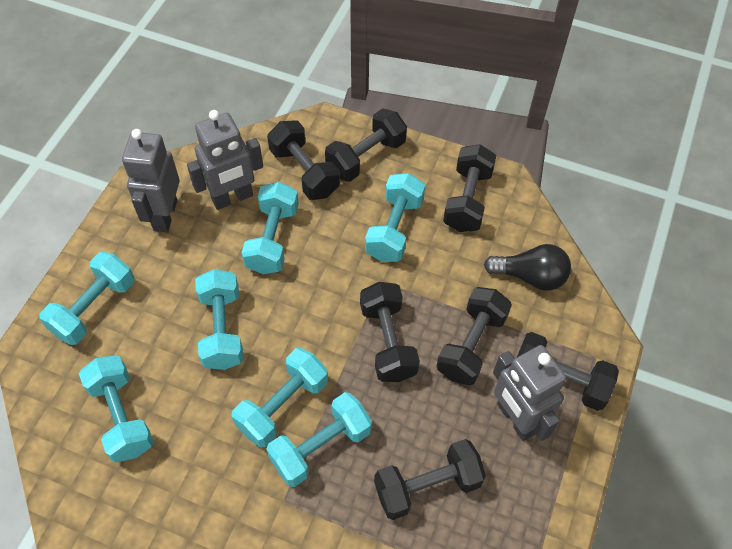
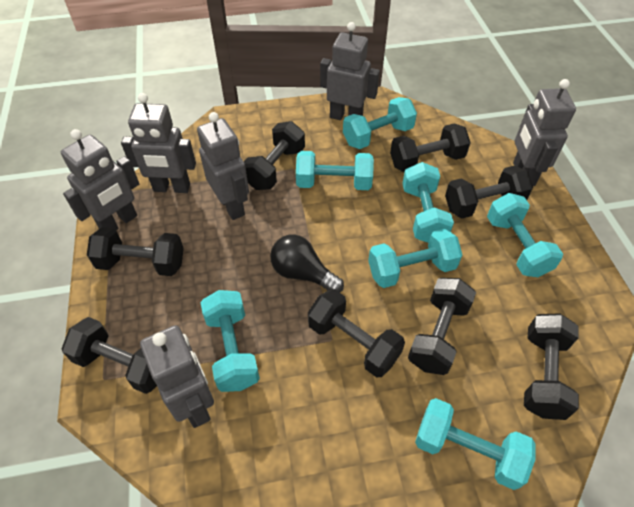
black dumbbell: 7 -> 8
grey robot: 3 -> 6

